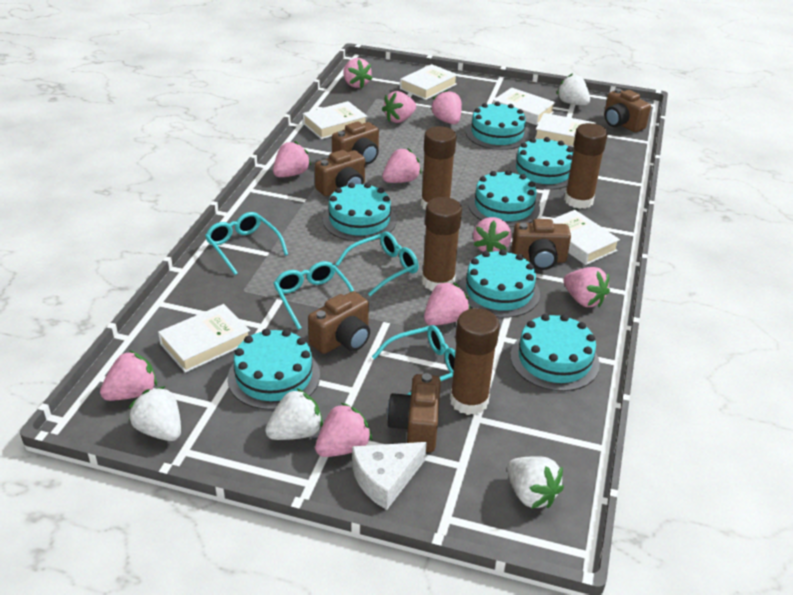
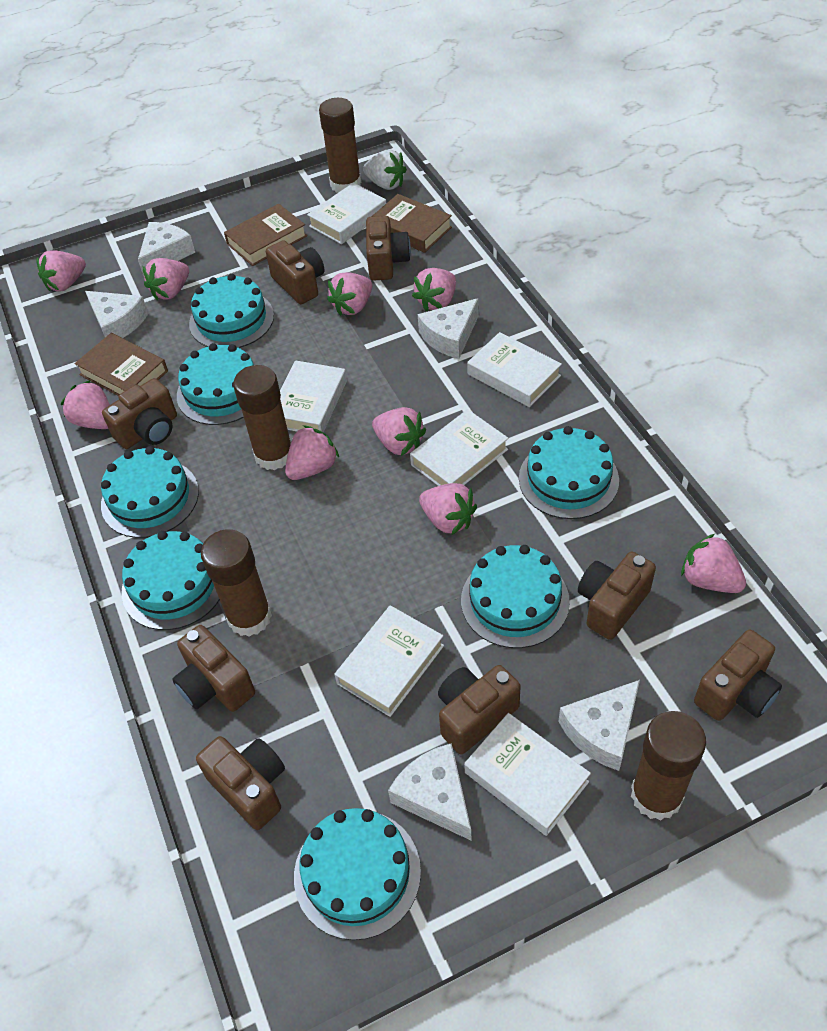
brown book: 0 -> 3
brown camera: 6 -> 8
pink strawberry: 10 -> 9
turquoise glasses: 4 -> 0
white cheese: 1 -> 5
white strawberry: 4 -> 1

